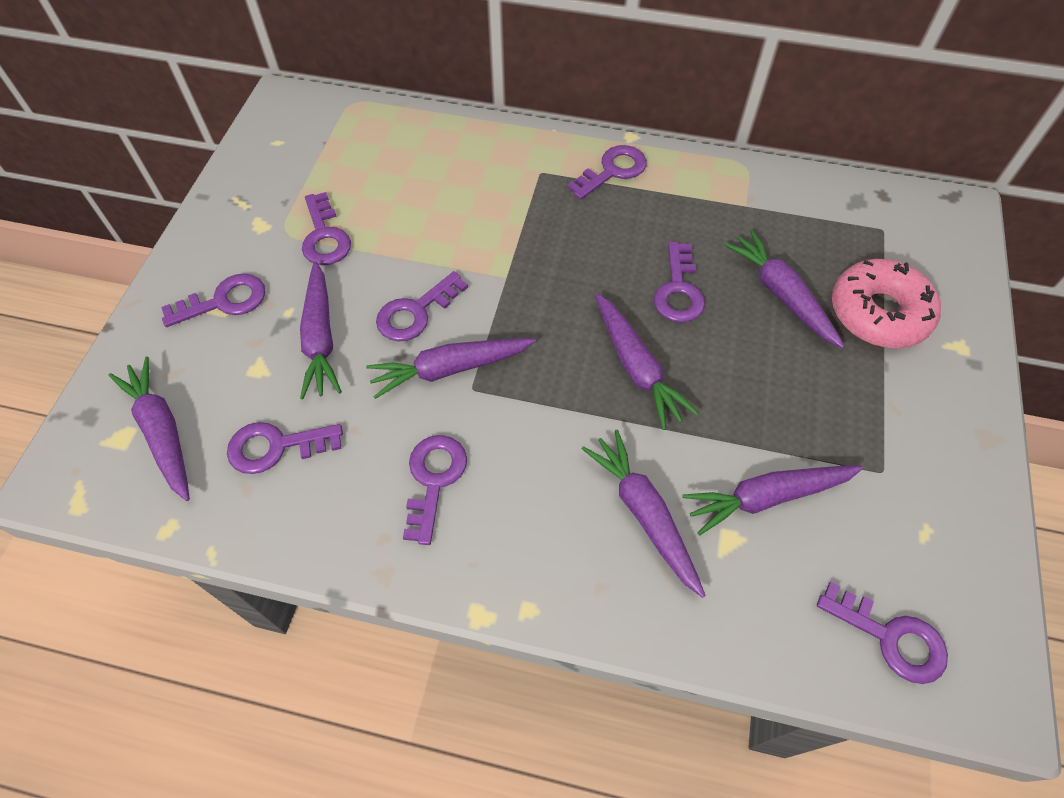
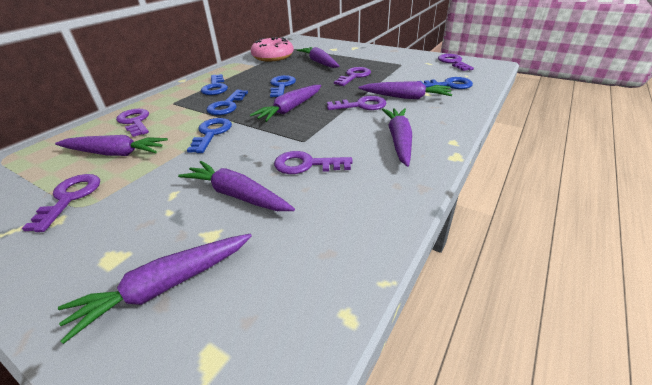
blue key: 0 -> 5
purple key: 8 -> 6

